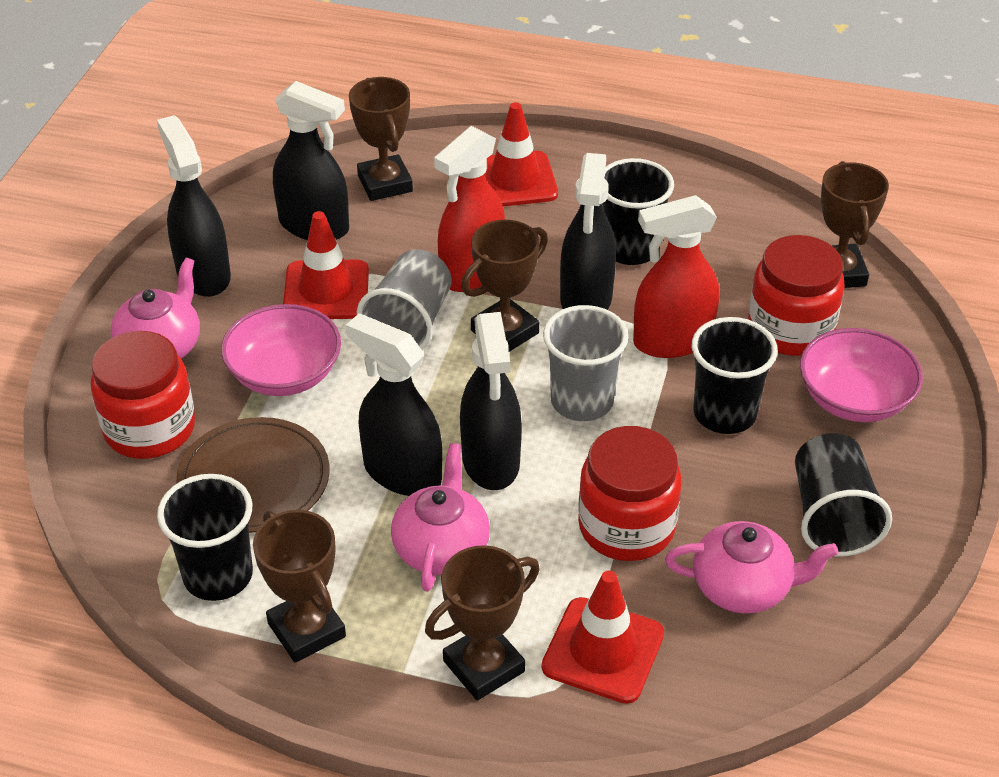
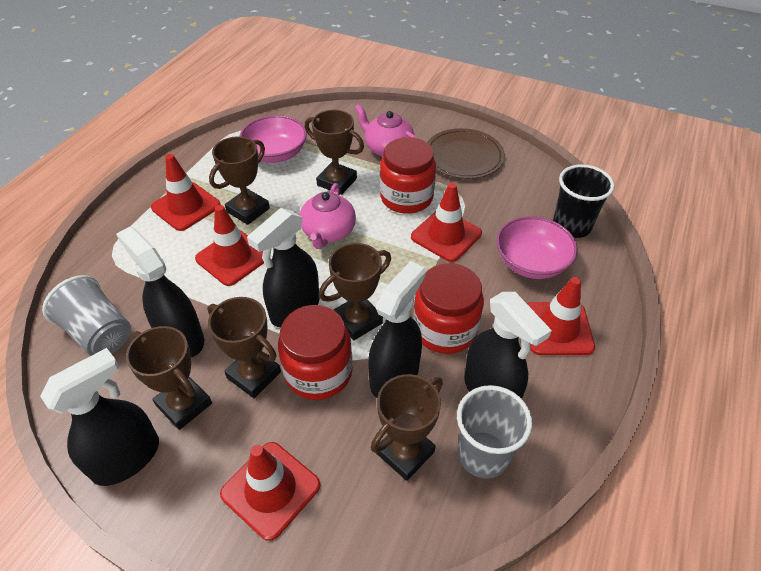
black cup: 4 -> 1
brown trophy: 5 -> 6
pink teapot: 3 -> 2
red spray bottle: 2 -> 0
red traffic cone: 3 -> 5

